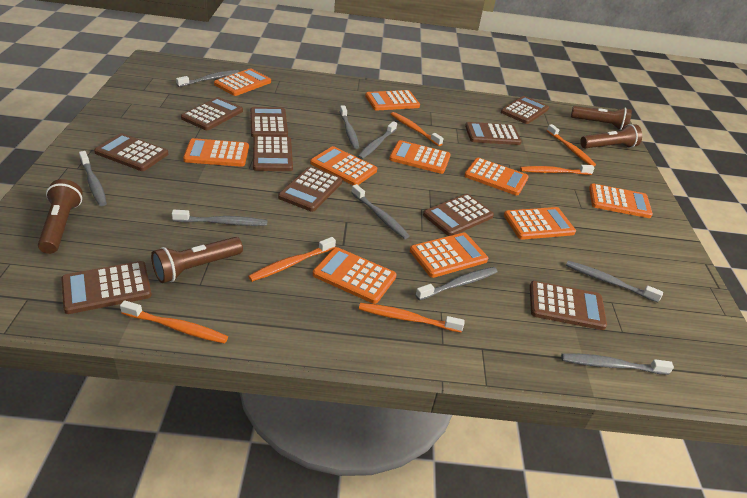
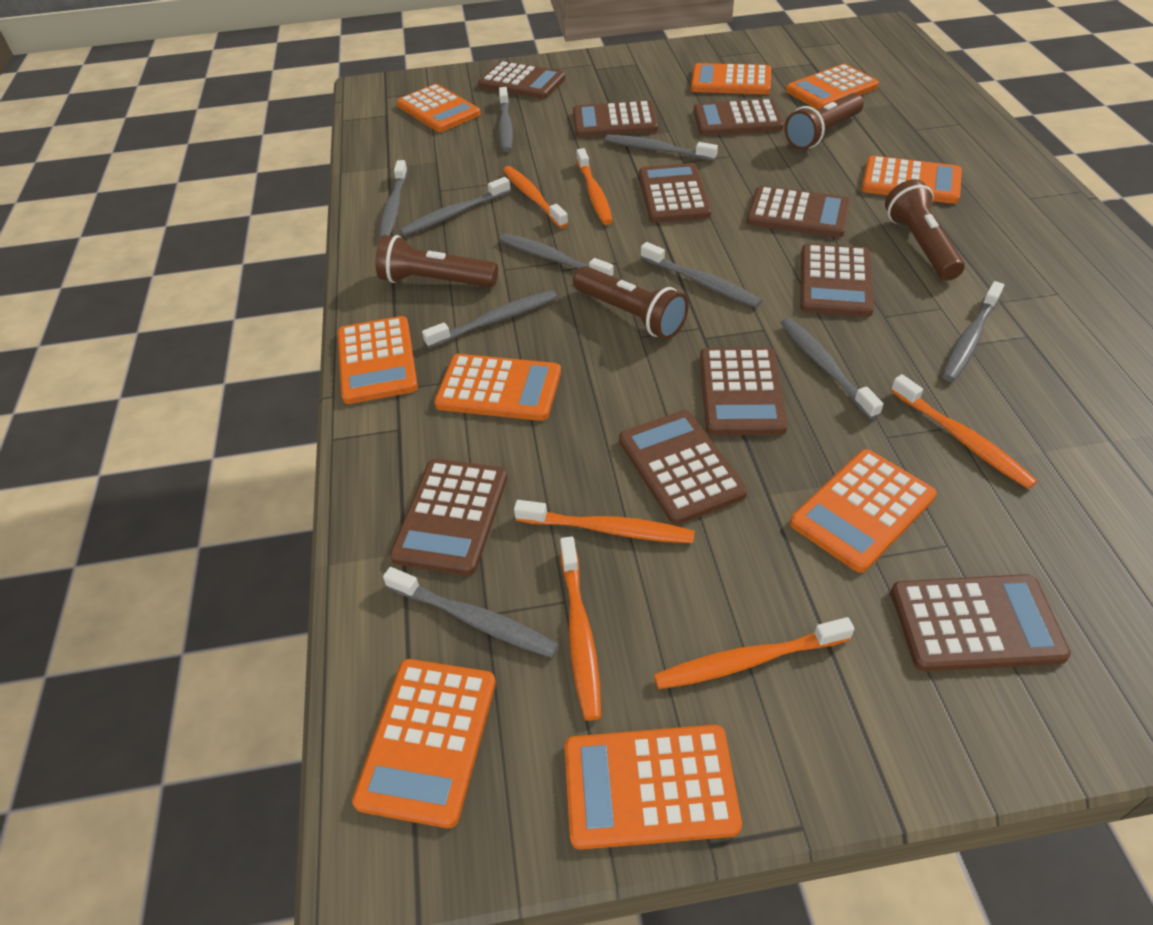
grey toothbrush: 9 -> 10
orange calculator: 10 -> 9

